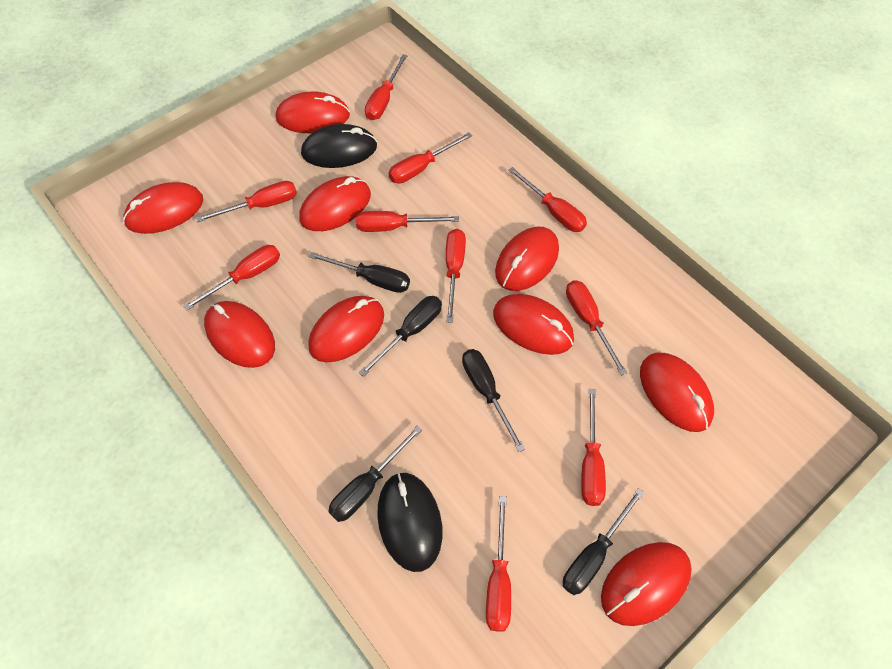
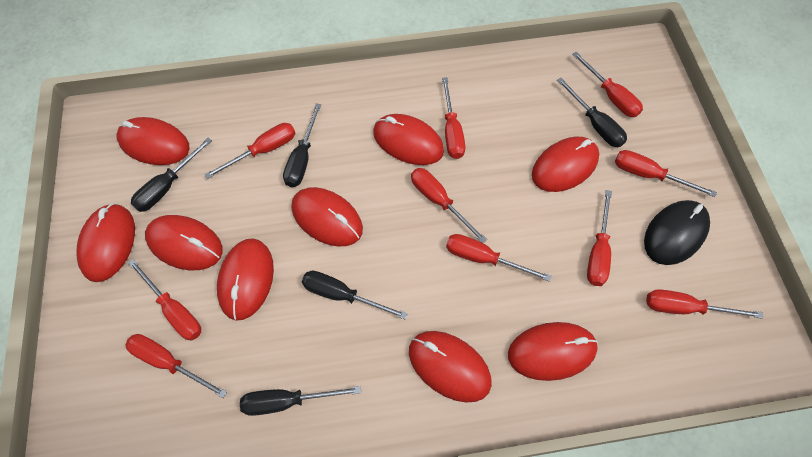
black mouse: 2 -> 1

